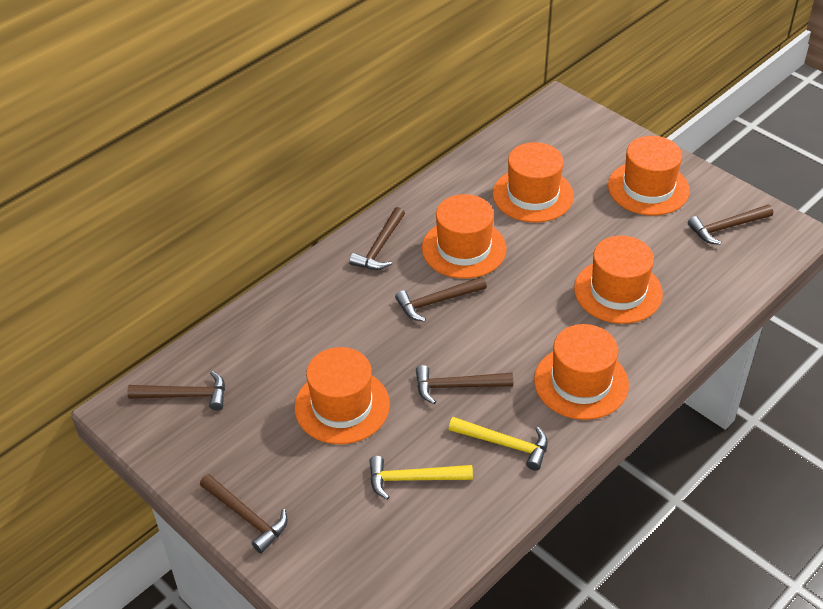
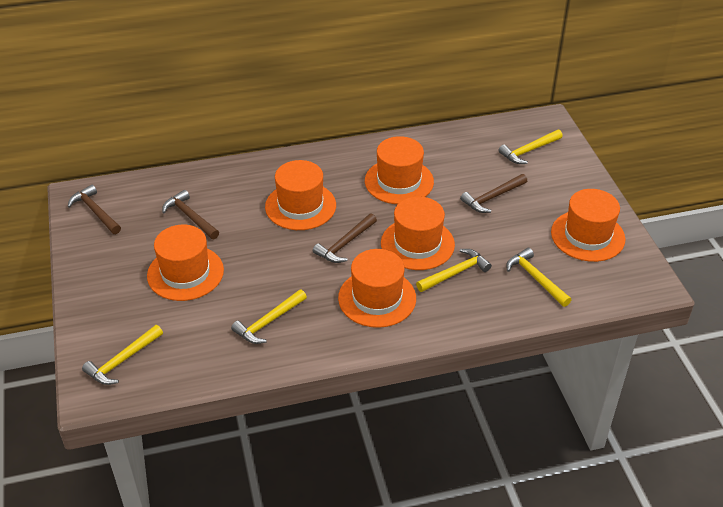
brown hammer: 6 -> 4
yellow hammer: 2 -> 5

